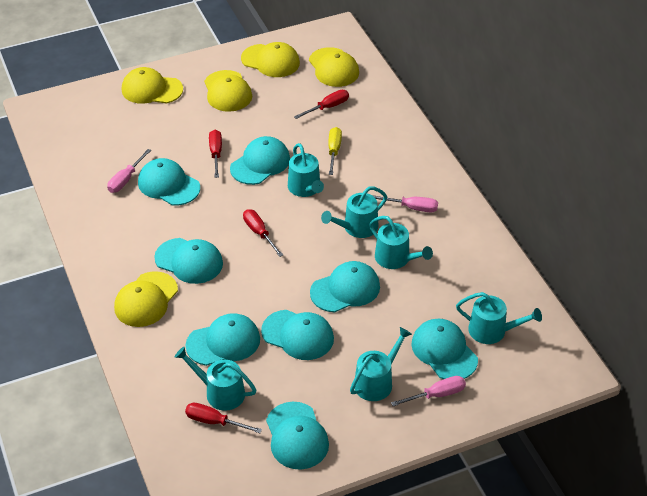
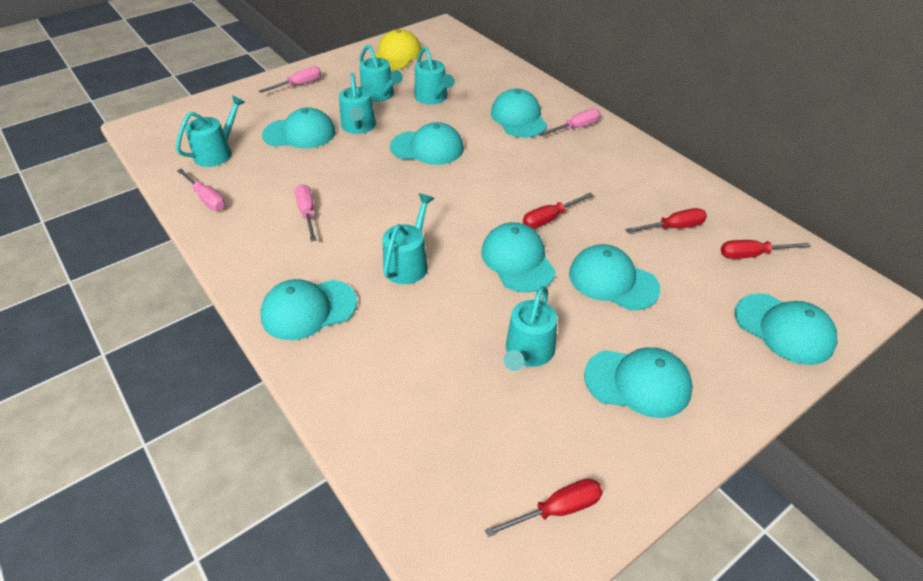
pink screwdriver: 3 -> 4
yellow cap: 5 -> 1
yellow screwdriver: 1 -> 0

